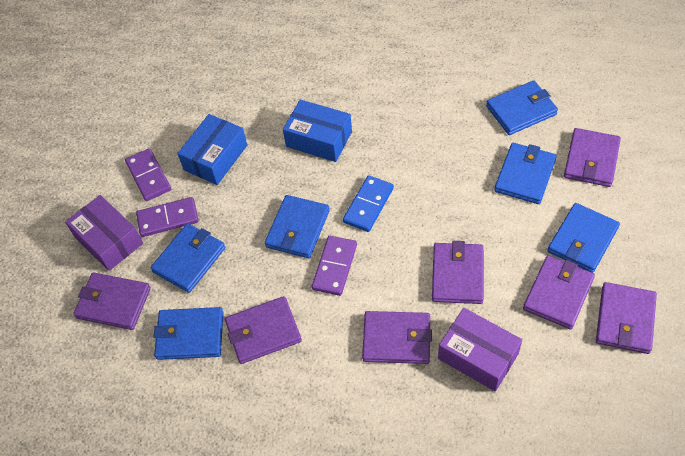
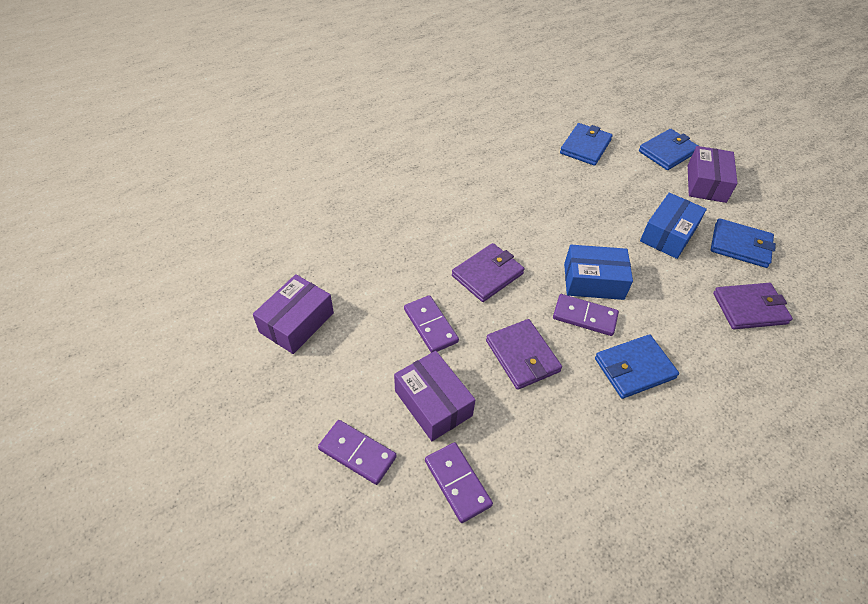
blue domino: 1 -> 0
blue wallet: 6 -> 4
purple box: 2 -> 3
purple domino: 3 -> 4
purple wallet: 7 -> 3

